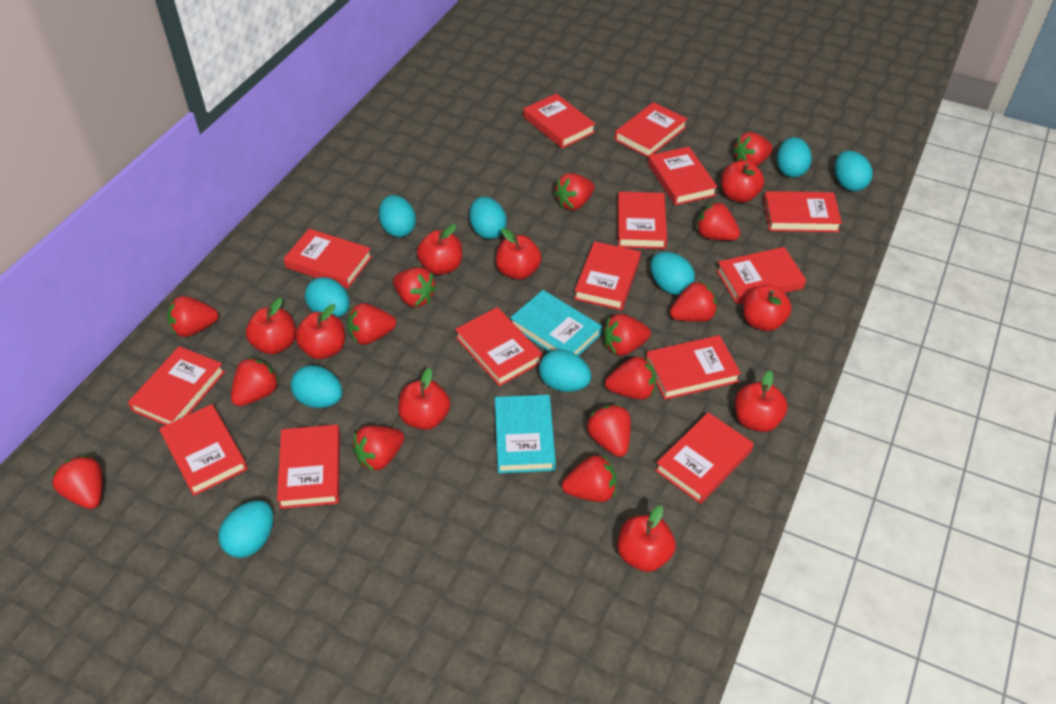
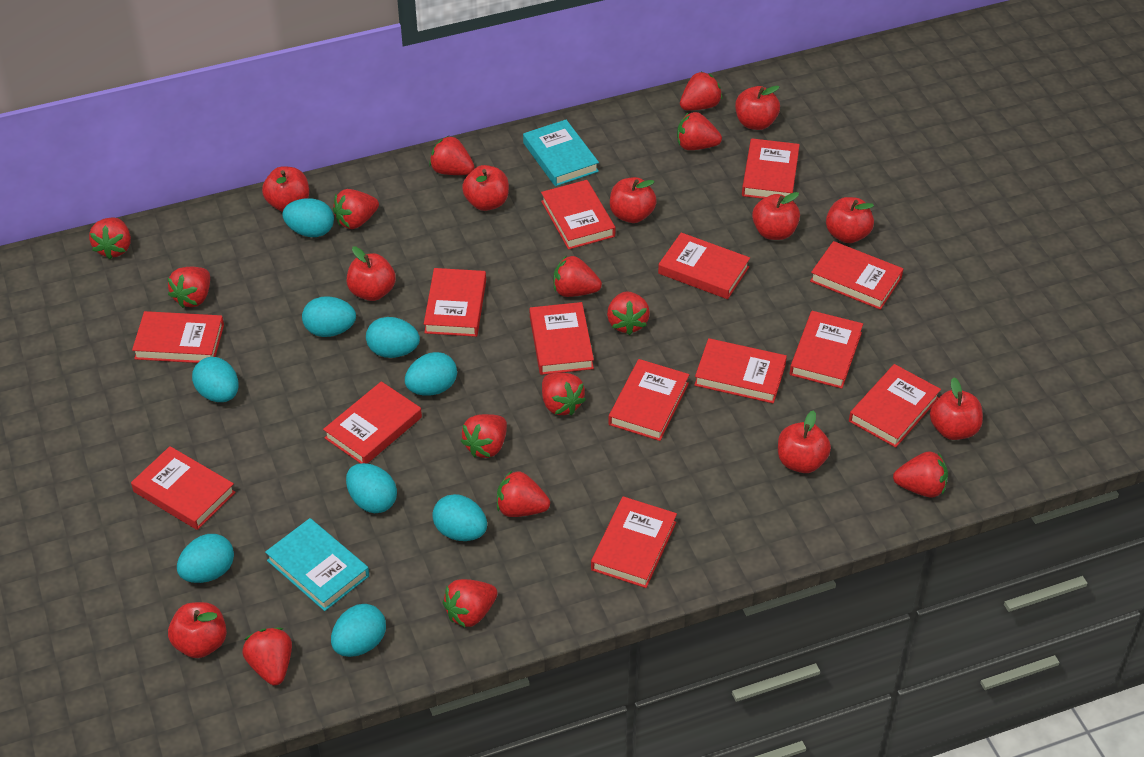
red apple: 9 -> 10

